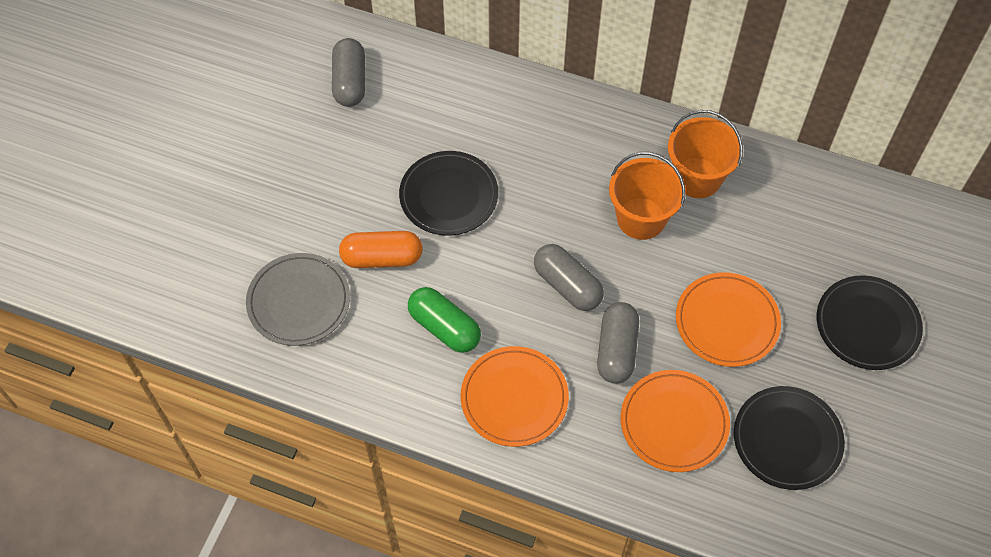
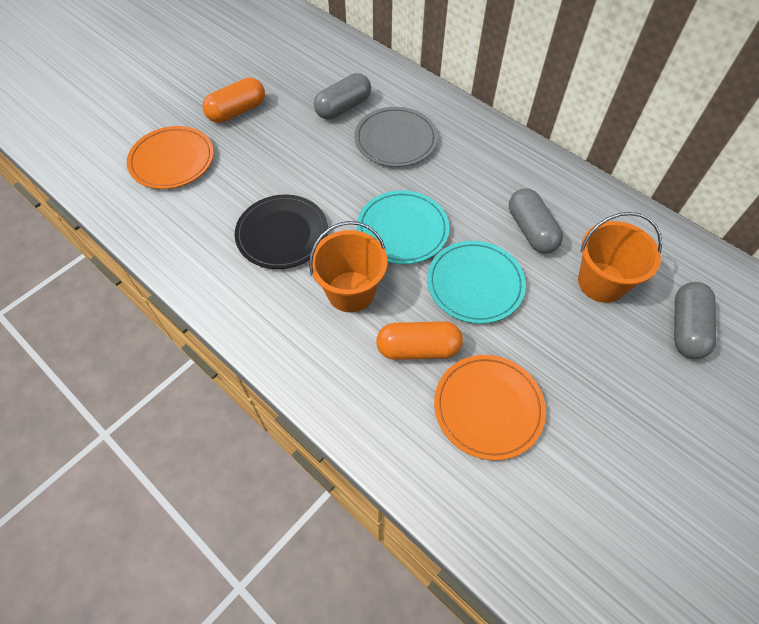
black plate: 3 -> 1
green capsule: 1 -> 0
orange capsule: 1 -> 2
orange plate: 3 -> 2
turquoise plate: 0 -> 2

